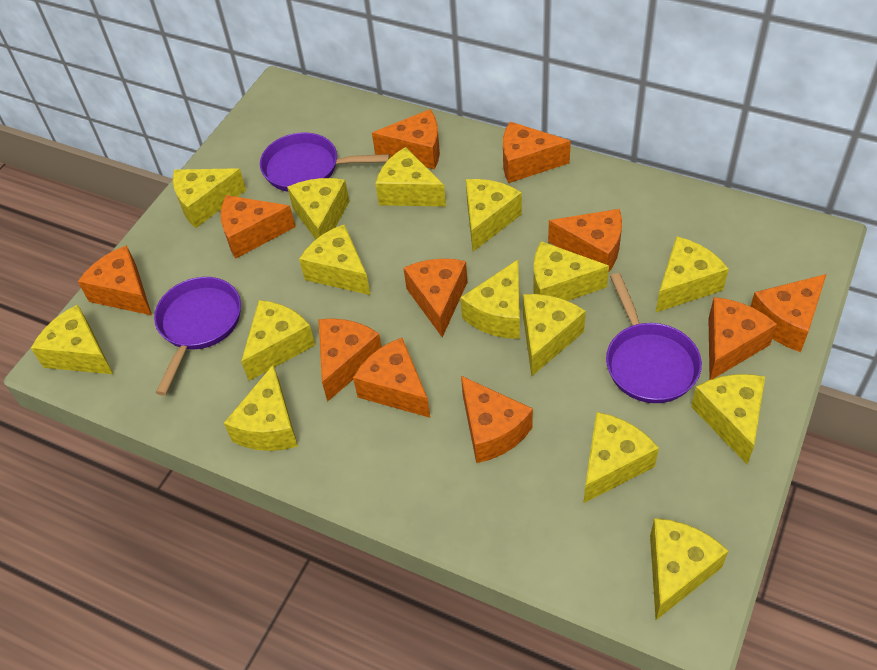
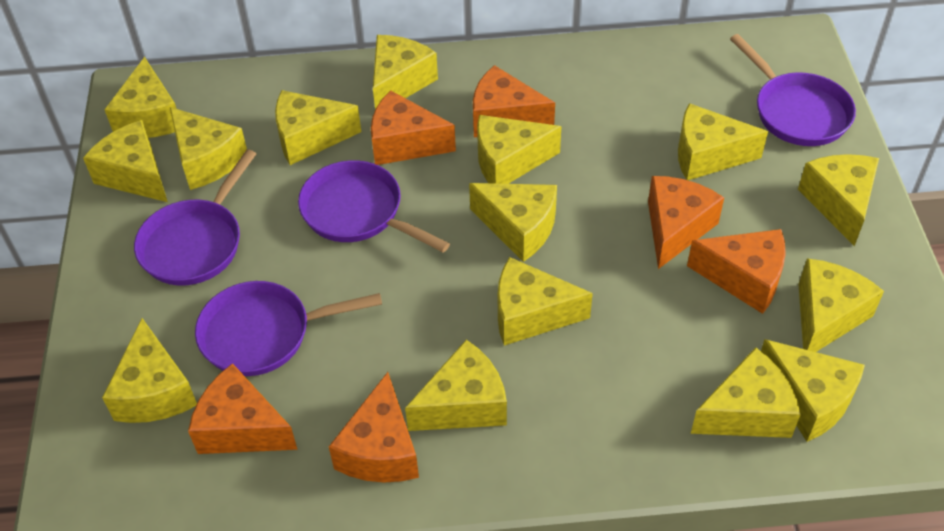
orange cheese: 11 -> 6
purple pan: 3 -> 4

